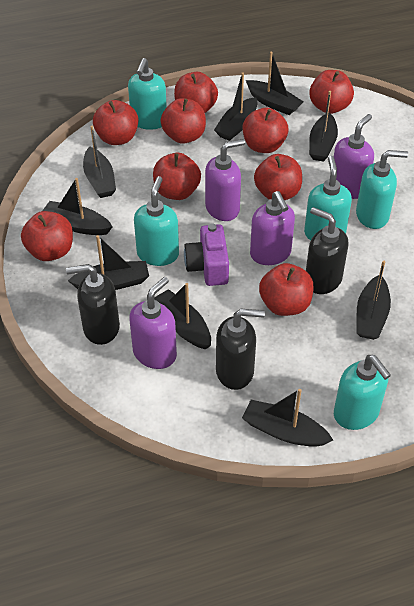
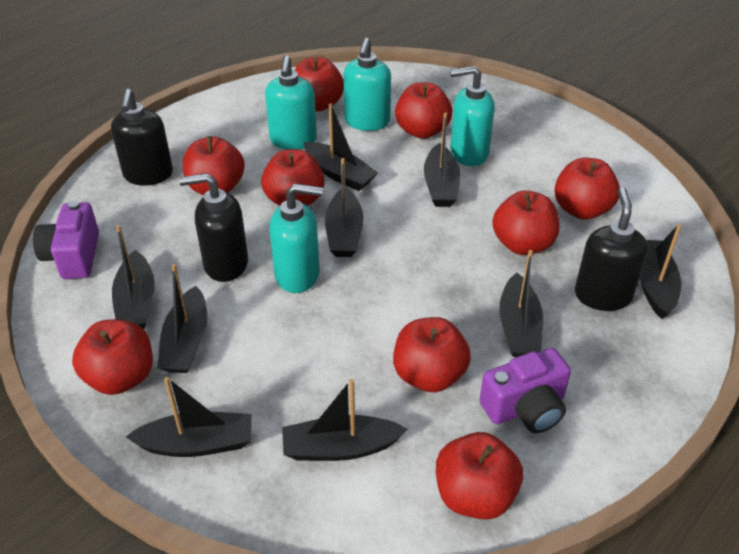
purple camera: 1 -> 2
purple soap dispenser: 4 -> 0
turquoise soap dispenser: 5 -> 4

